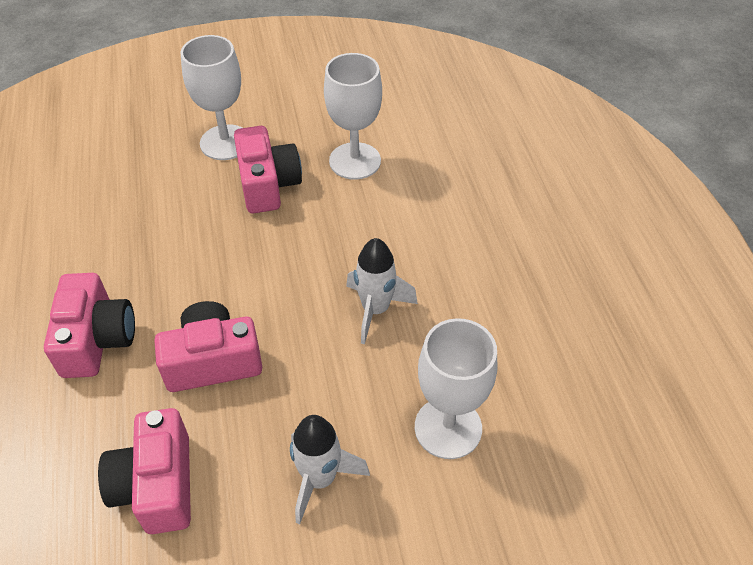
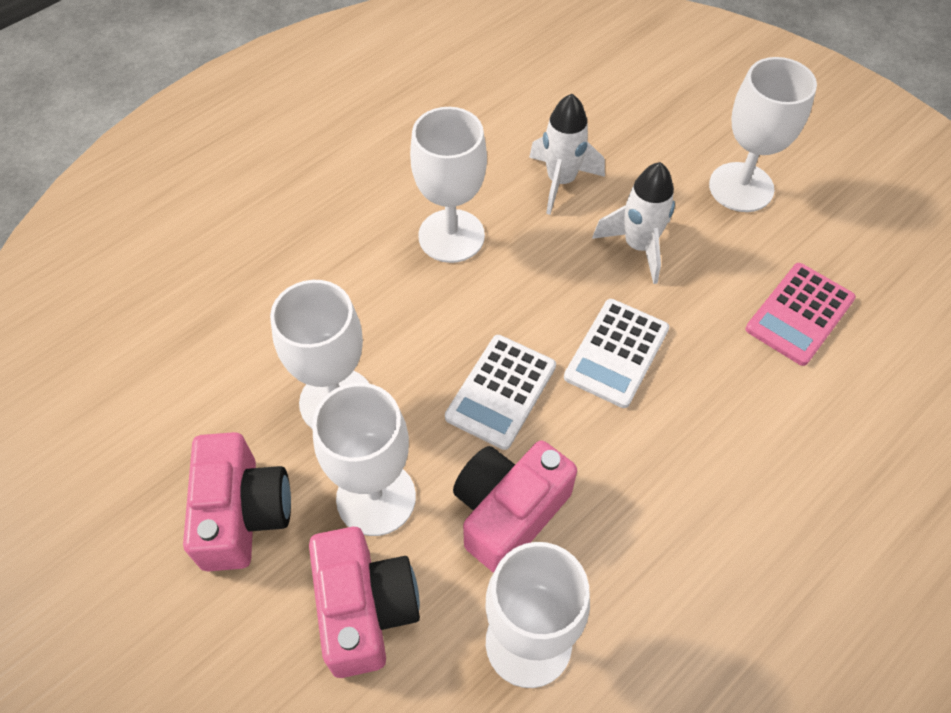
pink calculator: 0 -> 1
pink camera: 4 -> 3
white calculator: 0 -> 2
white goblet: 3 -> 5

